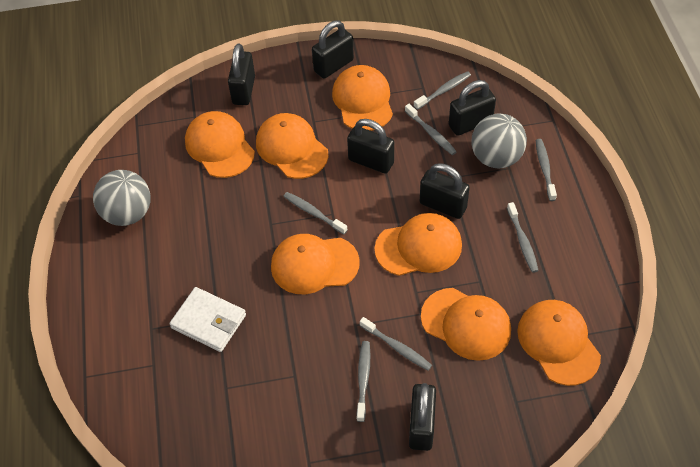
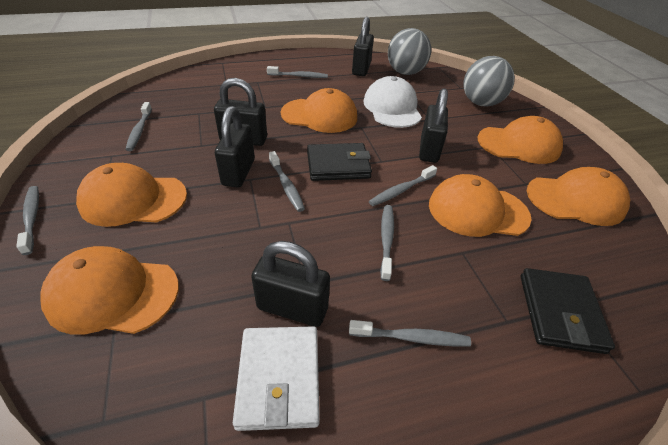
black padlock: 6 -> 5
black wallet: 0 -> 2
orange cap: 7 -> 6
white cap: 0 -> 1

